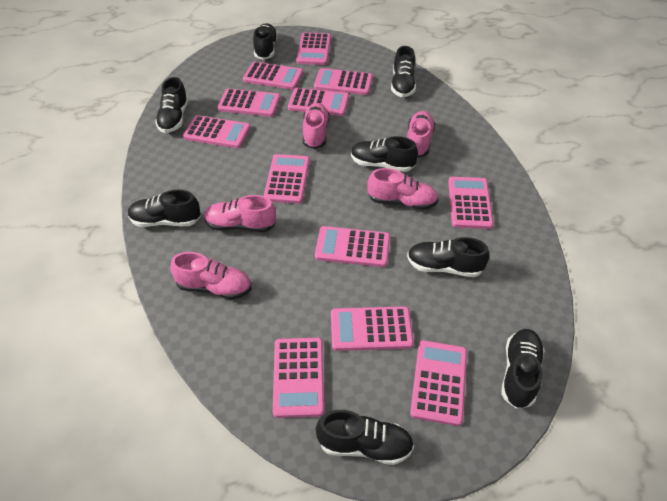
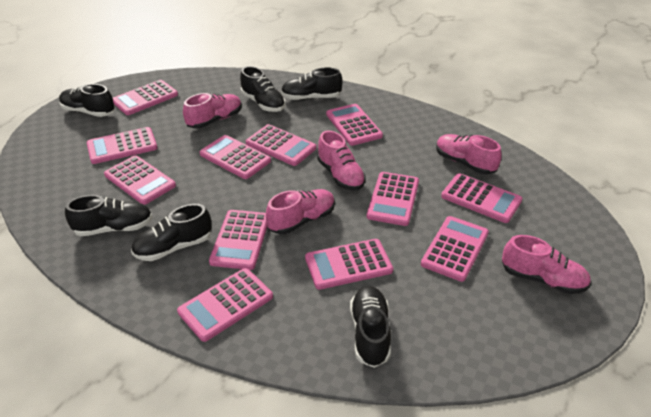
black shoe: 8 -> 6

